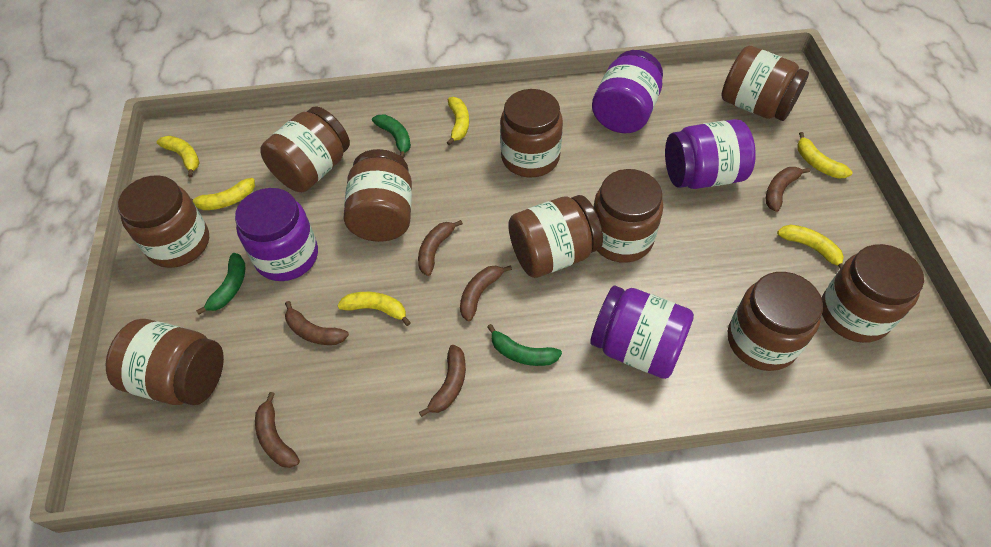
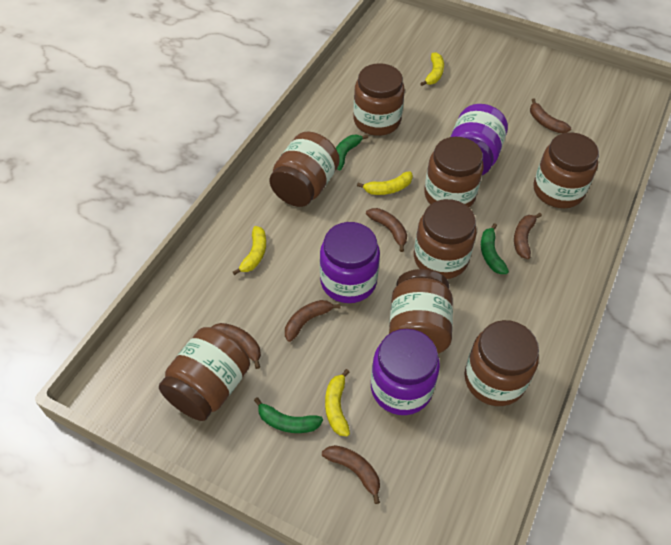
brown jar: 10 -> 8
purple jar: 4 -> 3
yellow banana: 6 -> 4

